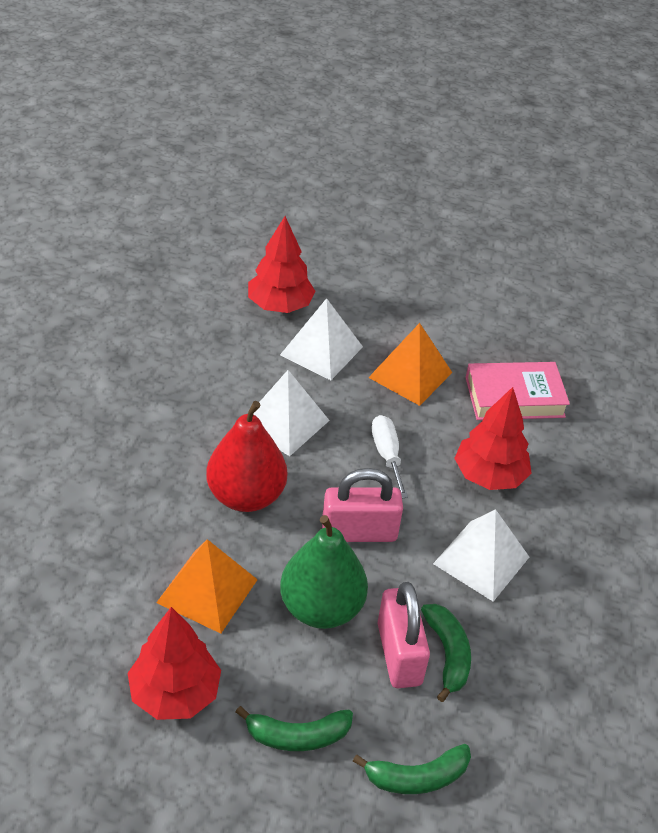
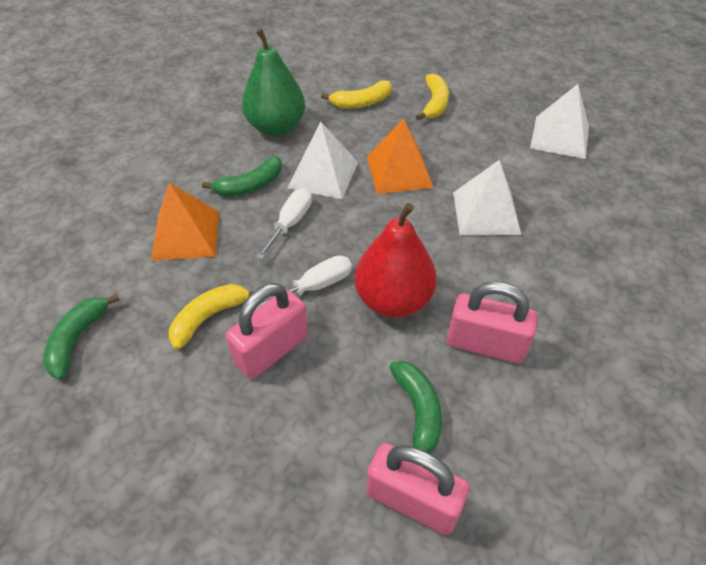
pink book: 1 -> 0
pink padlock: 2 -> 3
red tree: 3 -> 0
white screwdriver: 1 -> 2
yellow banana: 0 -> 3

